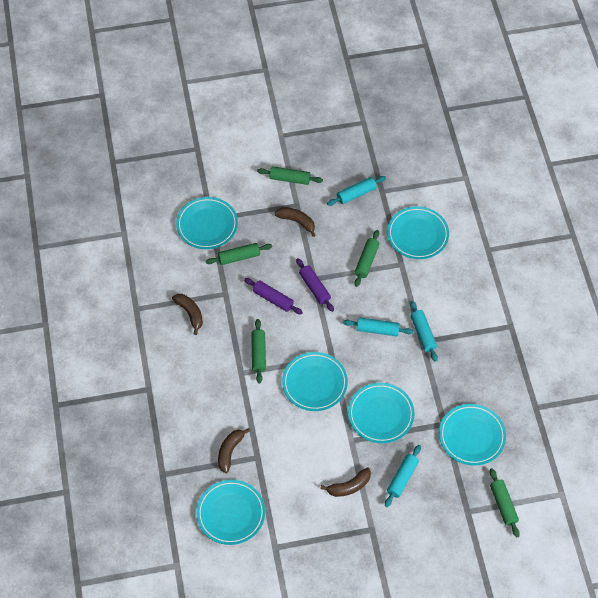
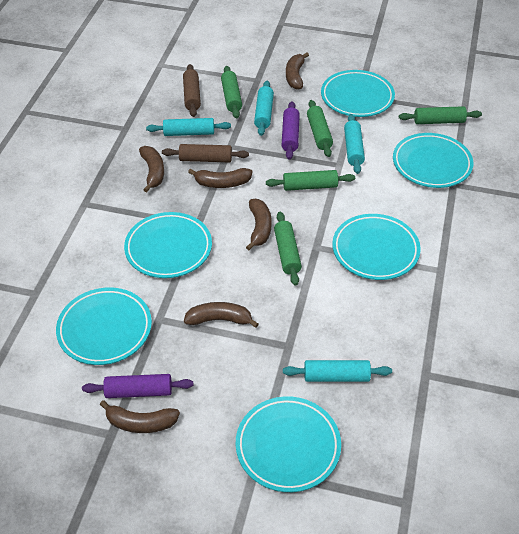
brown banana: 4 -> 6
brown rolling pin: 0 -> 2

